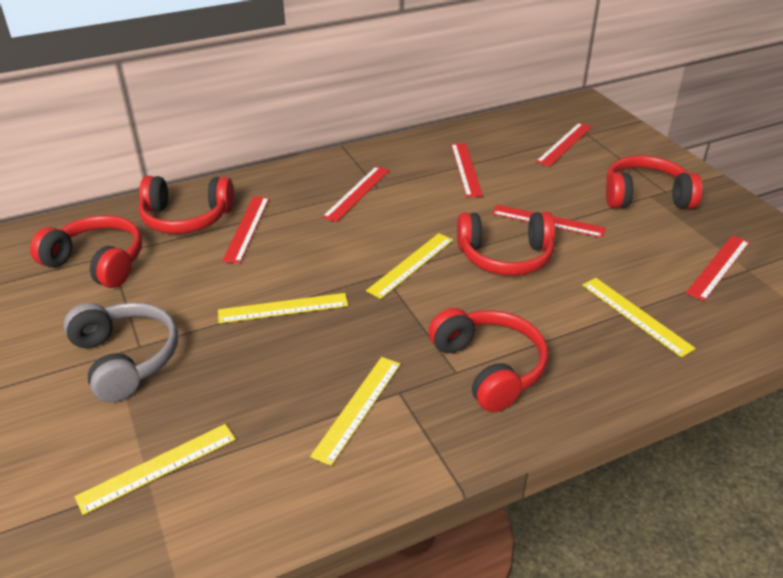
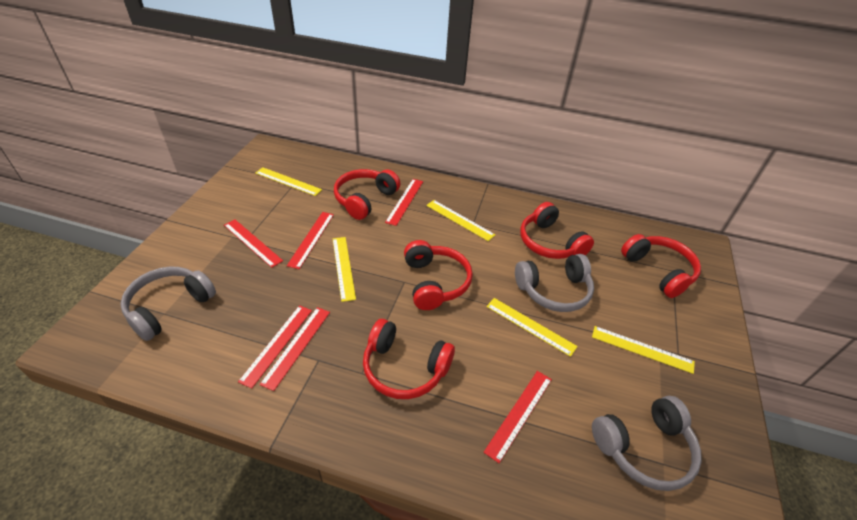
grey headphones: 1 -> 3

